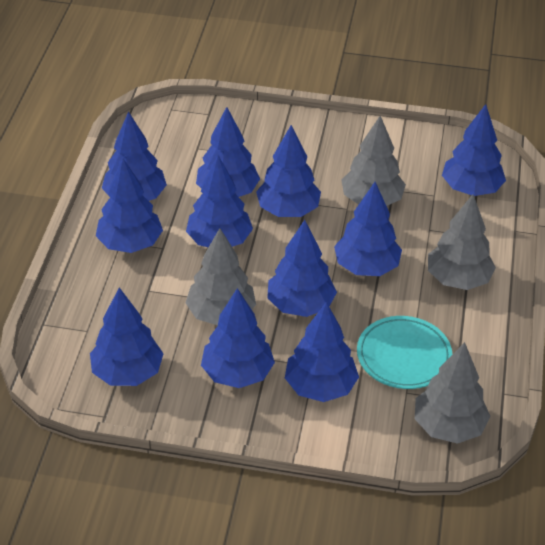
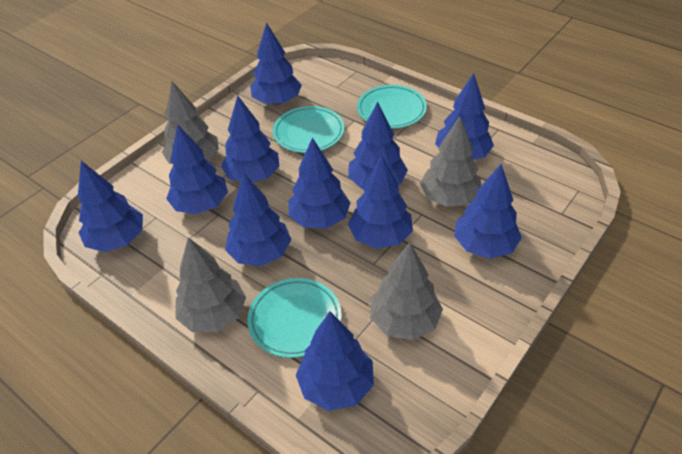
turquoise plate: 1 -> 3

